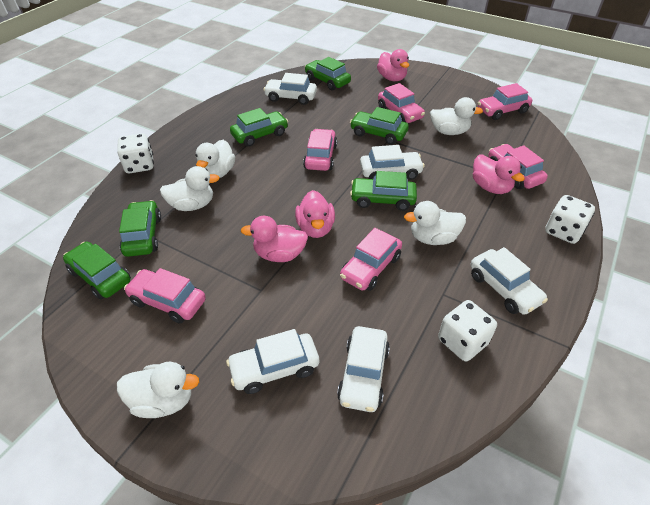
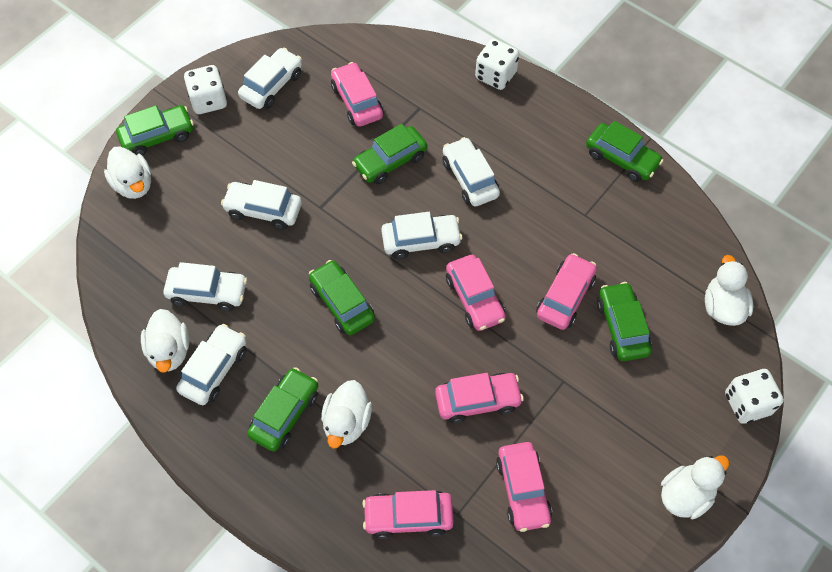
pink duck: 4 -> 0
white car: 5 -> 6

